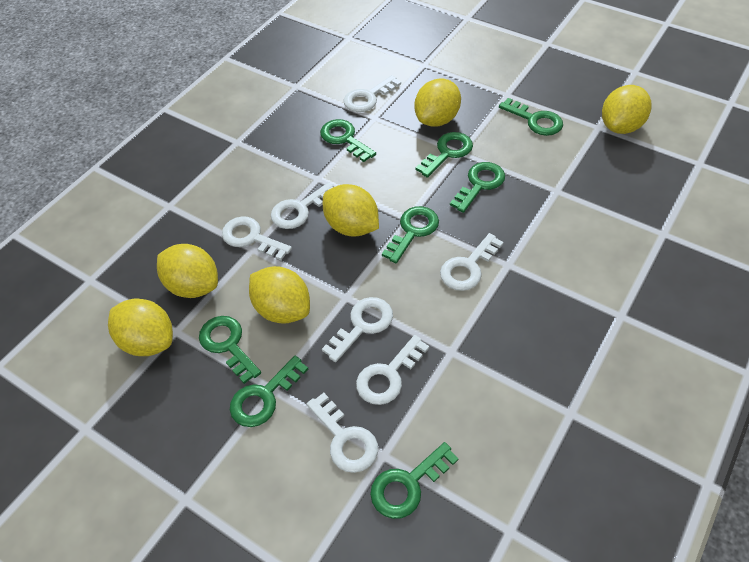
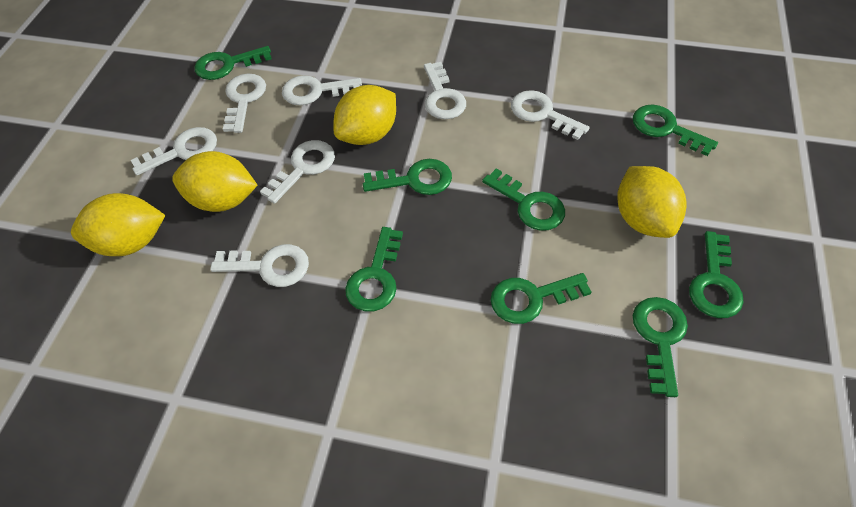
yellow lemon: 6 -> 4

